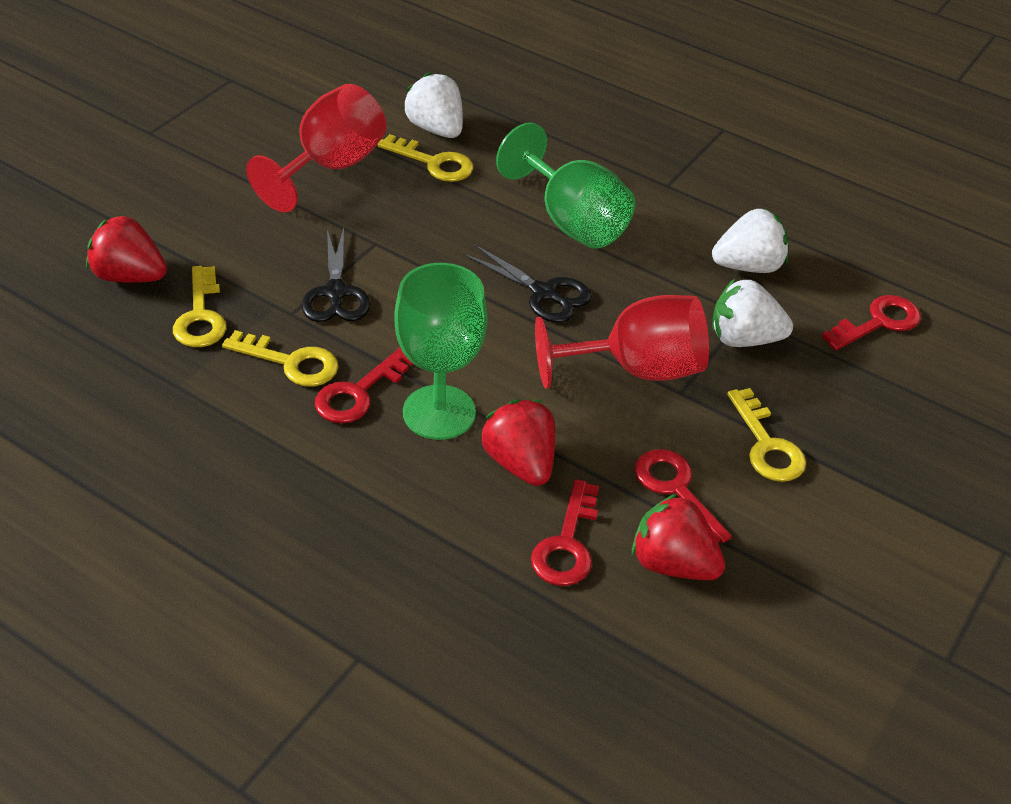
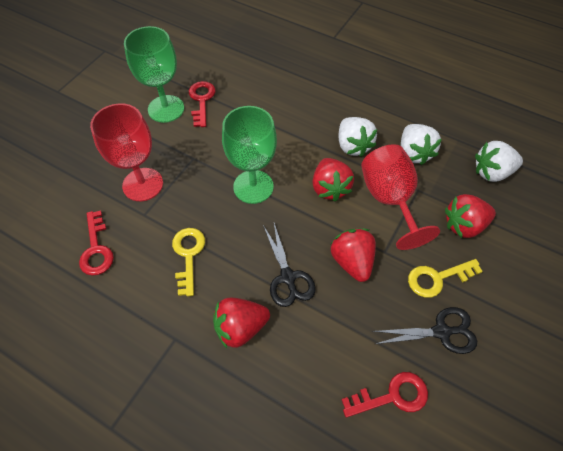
red key: 4 -> 3
red strawberry: 3 -> 4
yellow key: 4 -> 2

